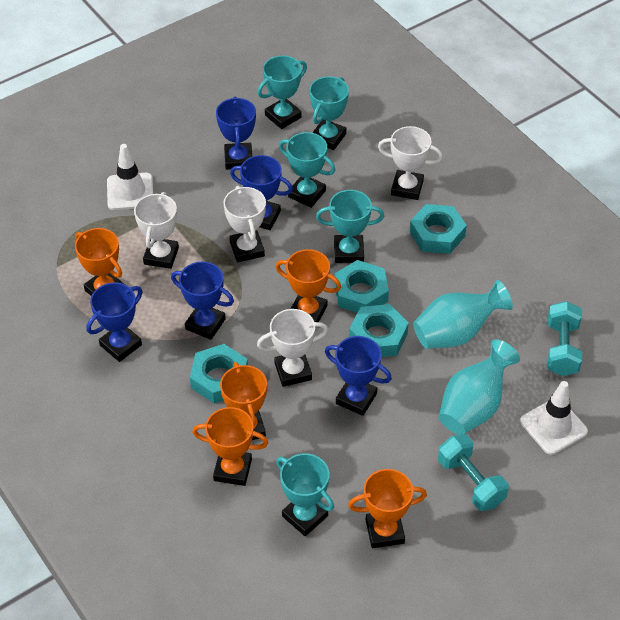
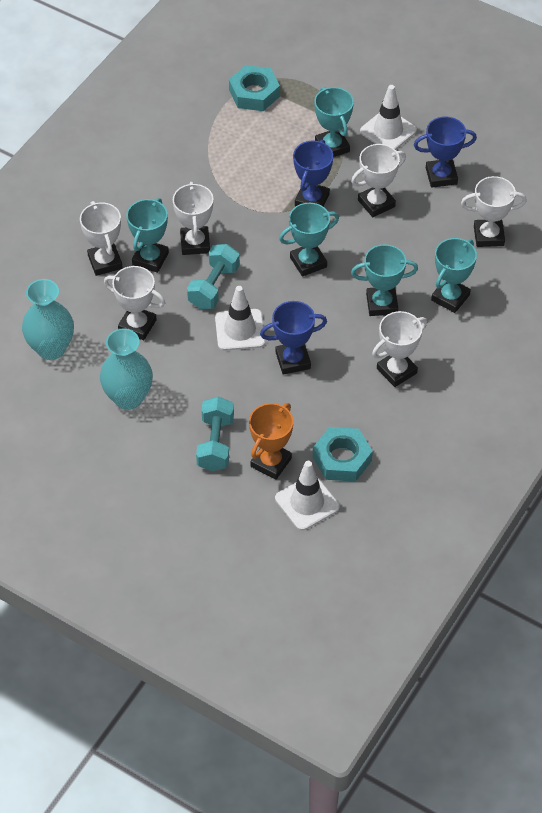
blue trophy: 5 -> 3
orange trophy: 5 -> 1
turquoise nut: 4 -> 2
white traffic cone: 2 -> 3
white trophy: 4 -> 6

